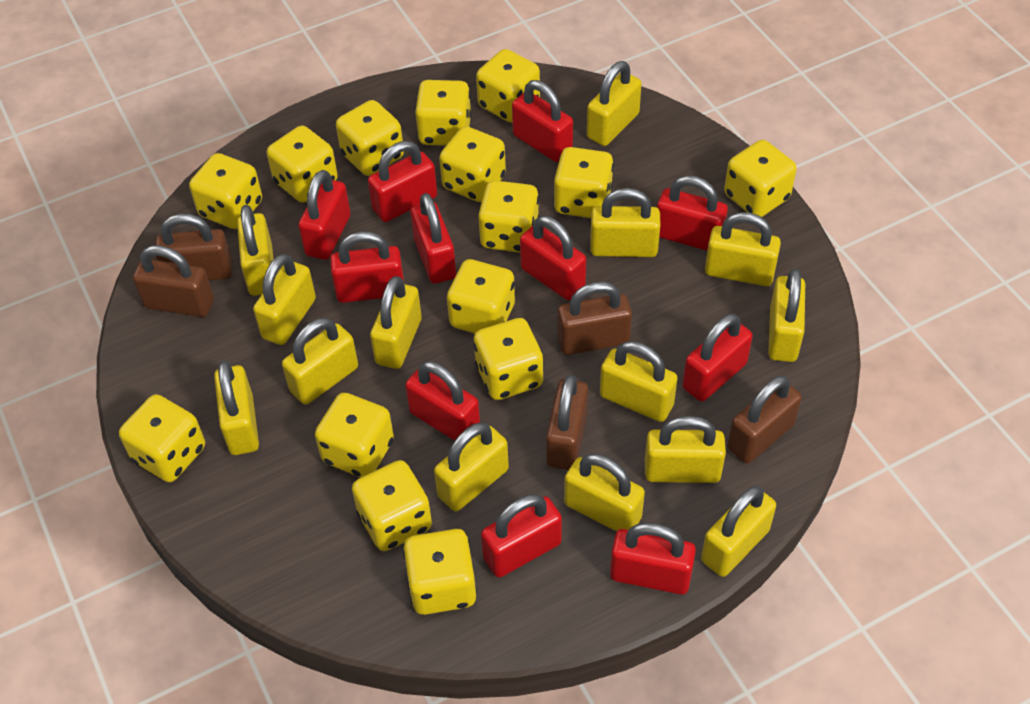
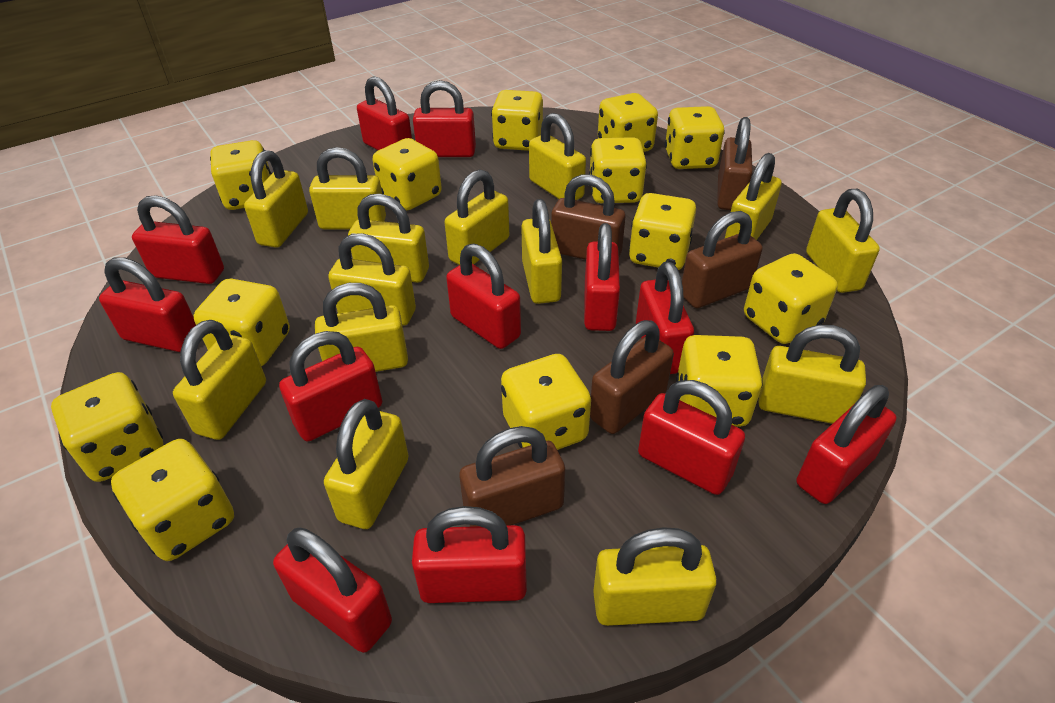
red padlock: 11 -> 12
yellow dice: 15 -> 13

